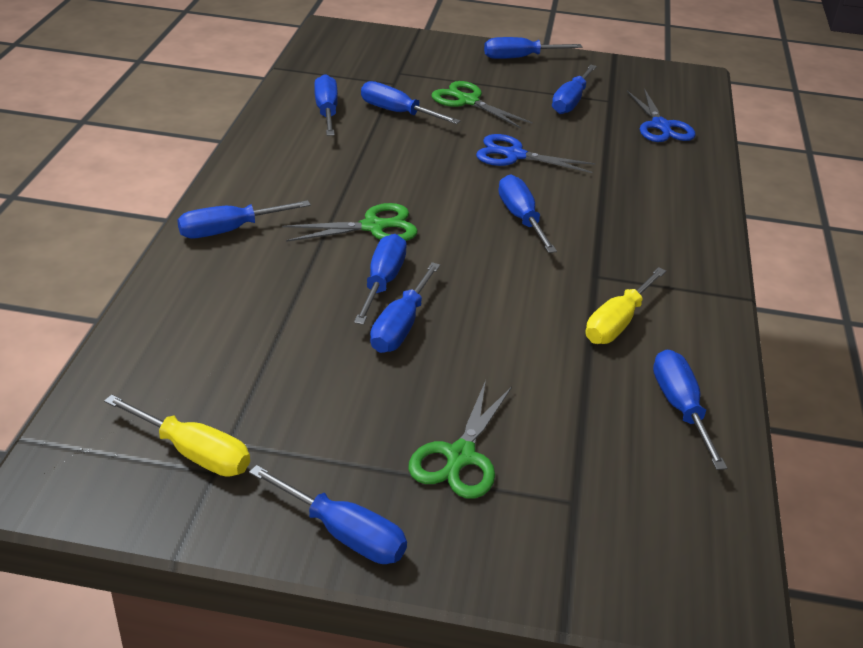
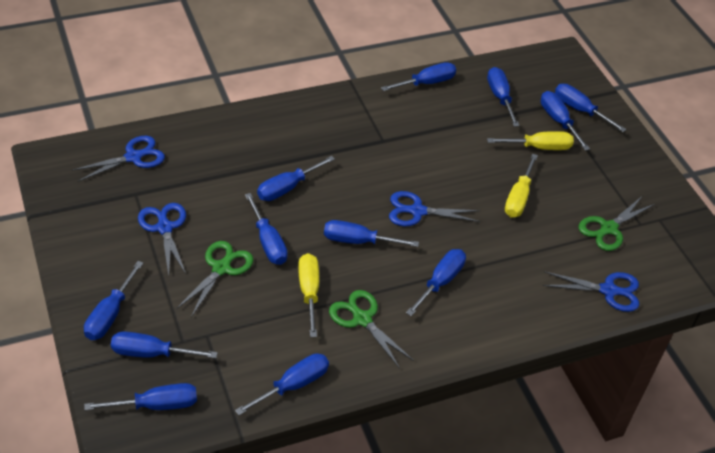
blue scissors: 2 -> 4
blue screwdriver: 10 -> 12
yellow screwdriver: 2 -> 3

